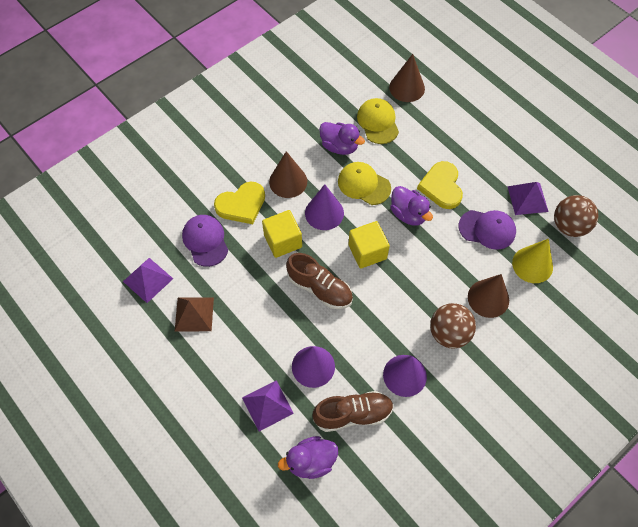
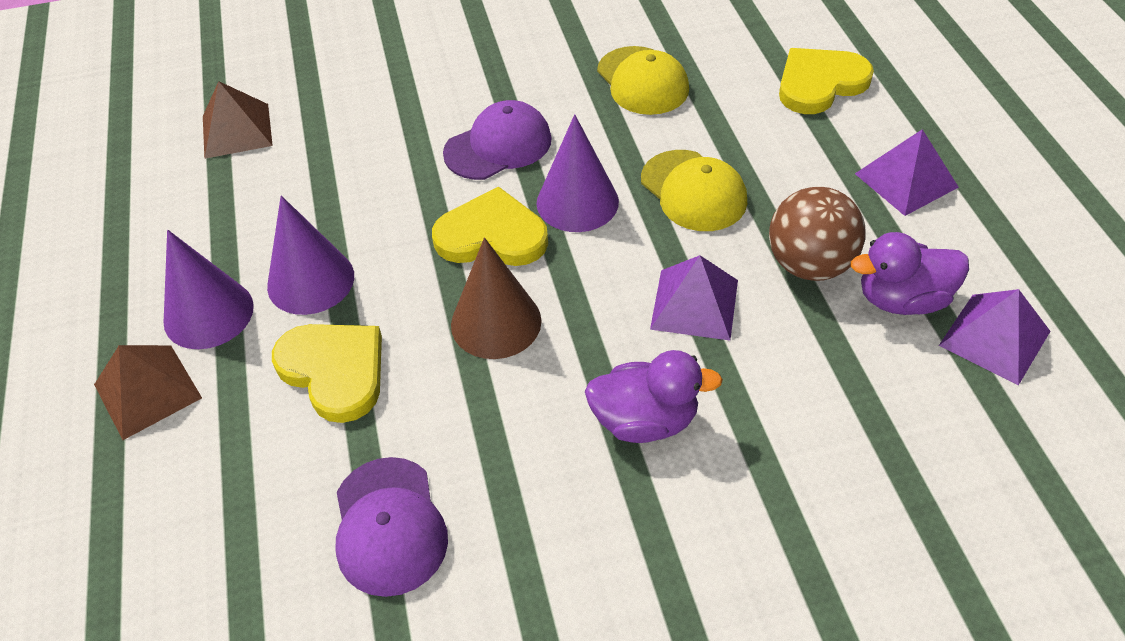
brown ball: 2 -> 1
brown cone: 3 -> 1
brown pyramid: 1 -> 2
brown shoe: 2 -> 0
purple duck: 3 -> 2
yellow cone: 1 -> 0
yellow cube: 2 -> 0
yellow heart: 2 -> 3

